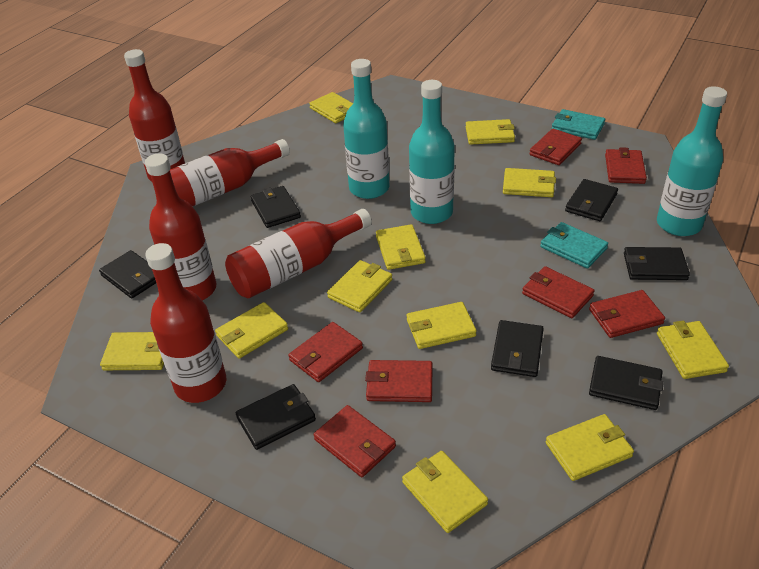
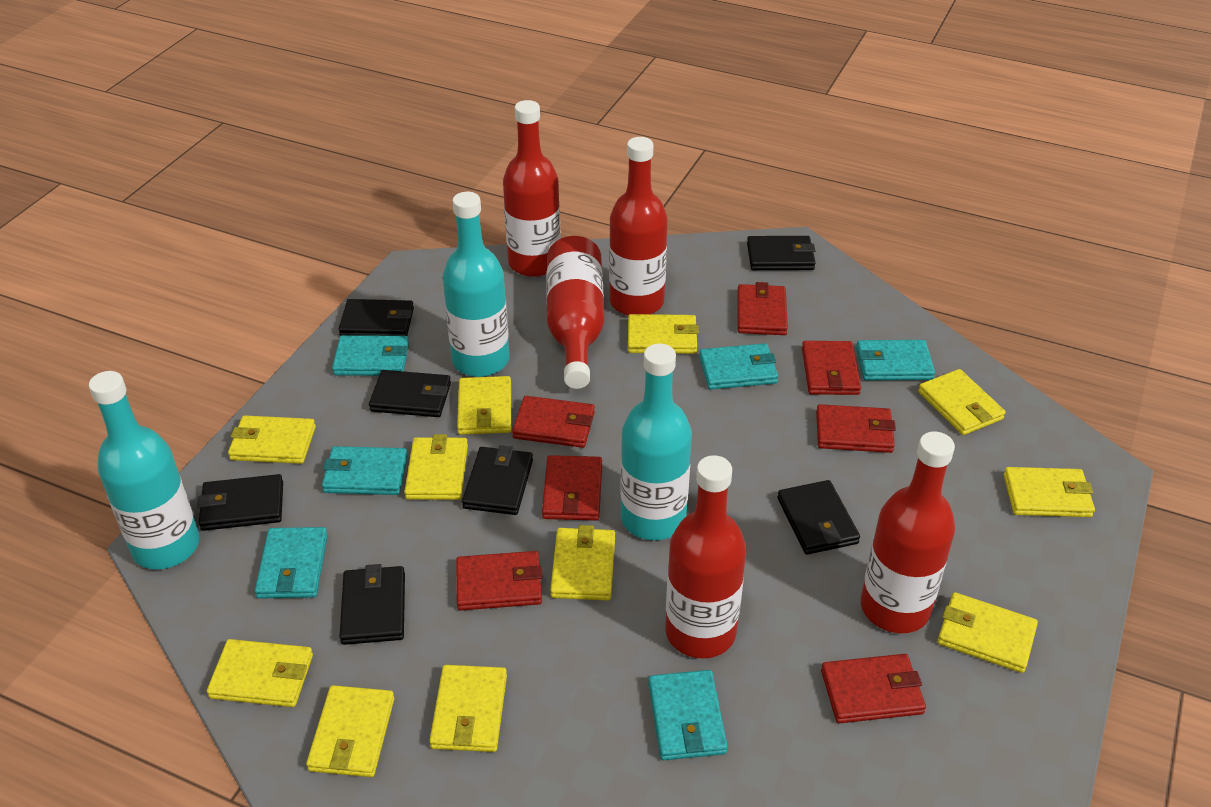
turquoise wallet: 2 -> 6

